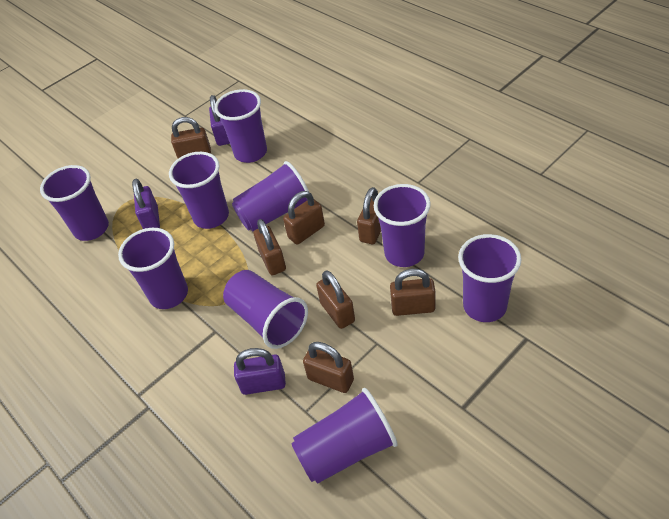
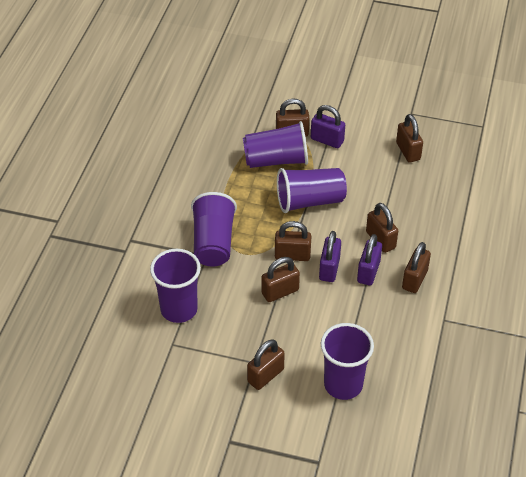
purple cup: 9 -> 5

